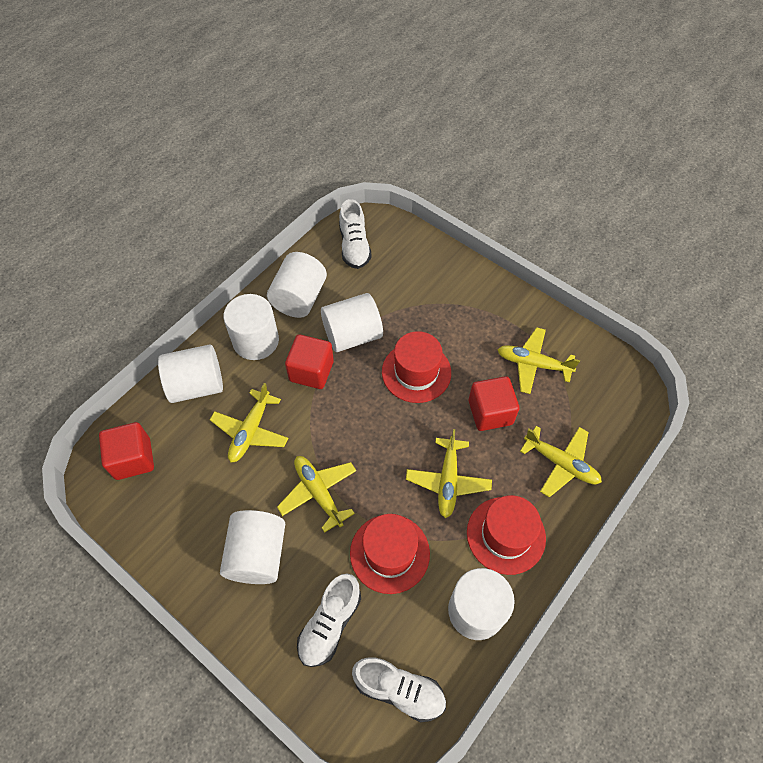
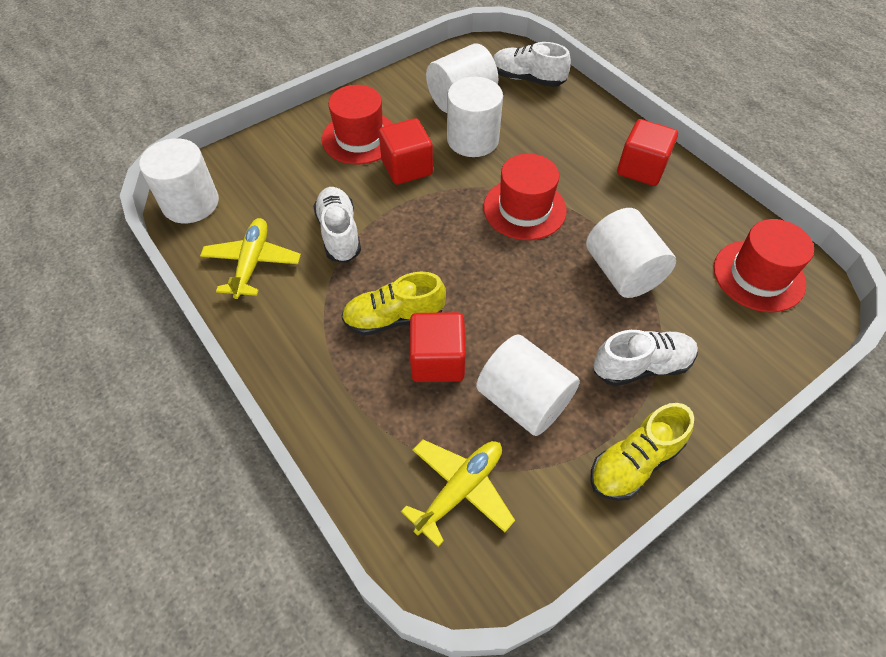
white cylinder: 6 -> 5
yellow plane: 5 -> 2
yellow shoe: 0 -> 2

